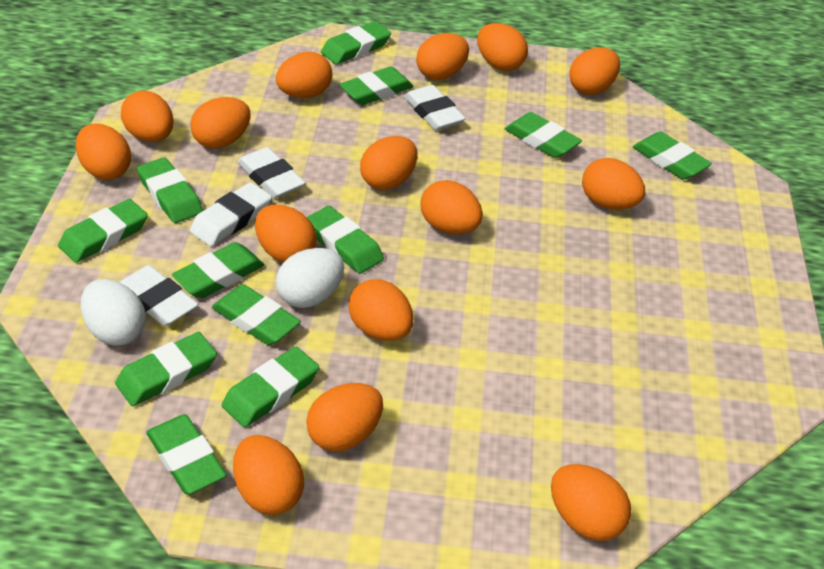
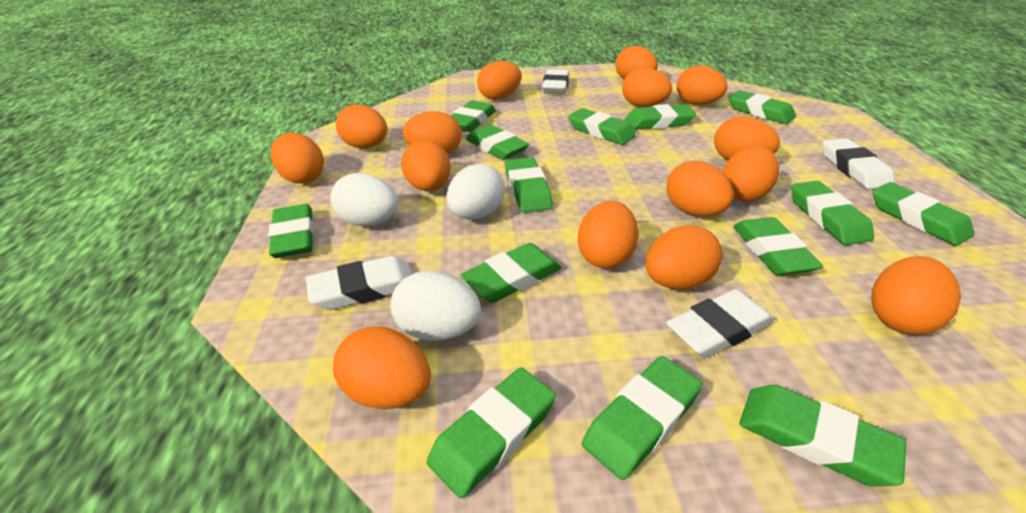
green eraser: 12 -> 14
white egg: 2 -> 3

